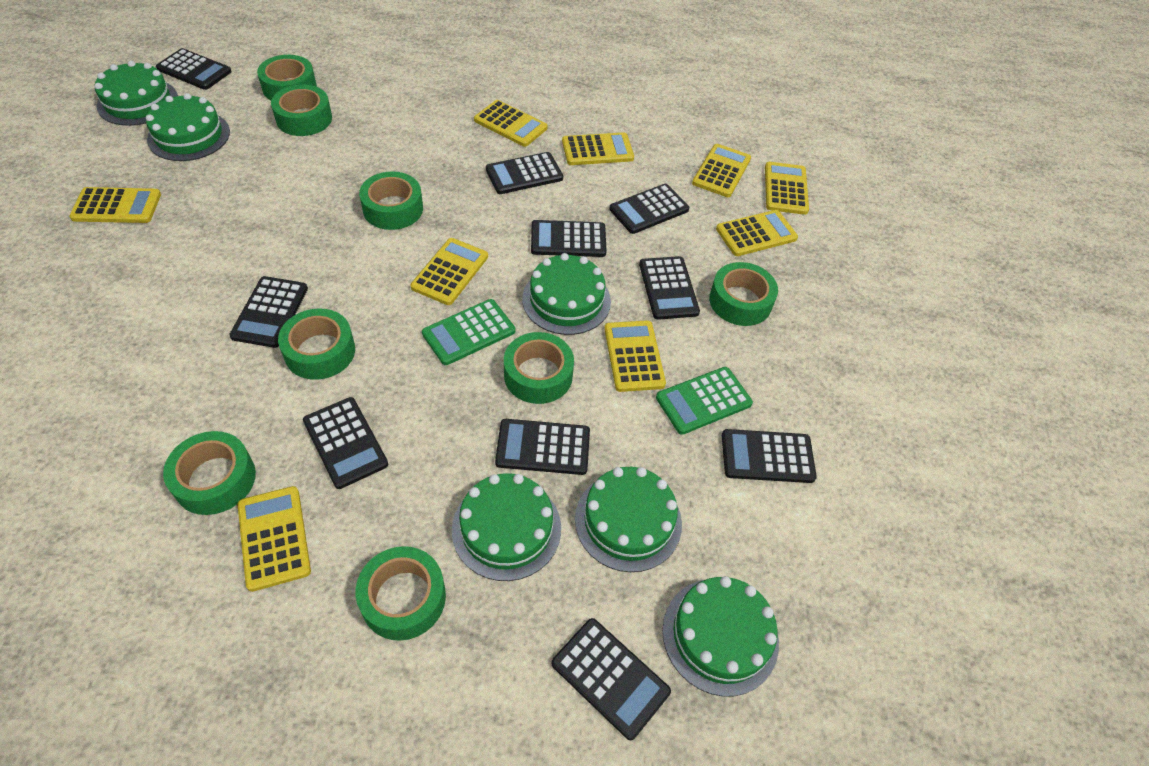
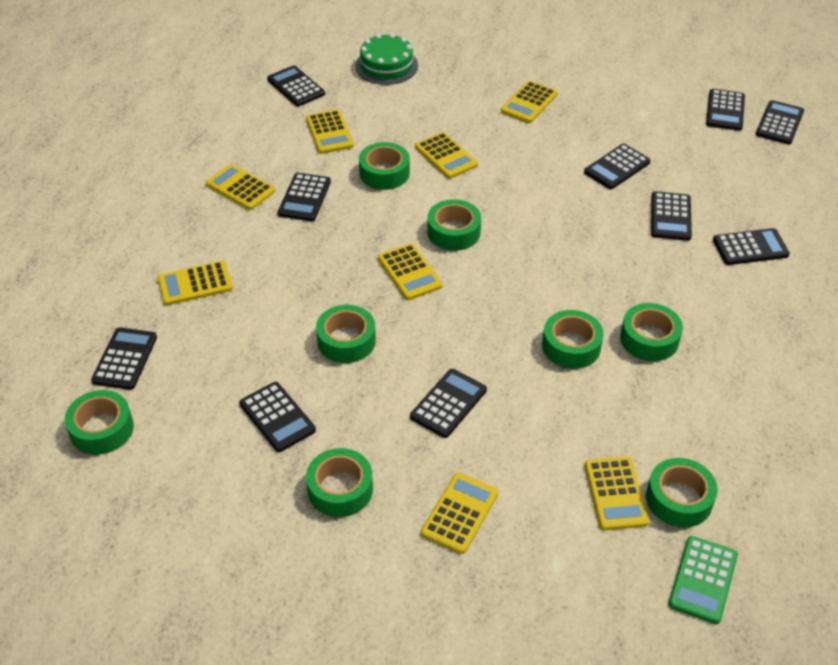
green cake: 6 -> 1
green calculator: 2 -> 1
yellow calculator: 9 -> 8

